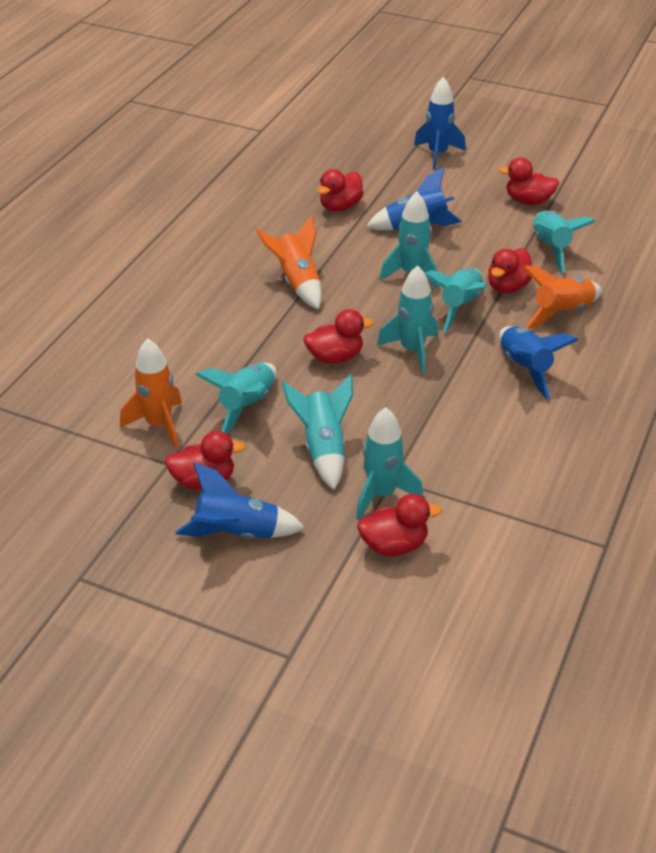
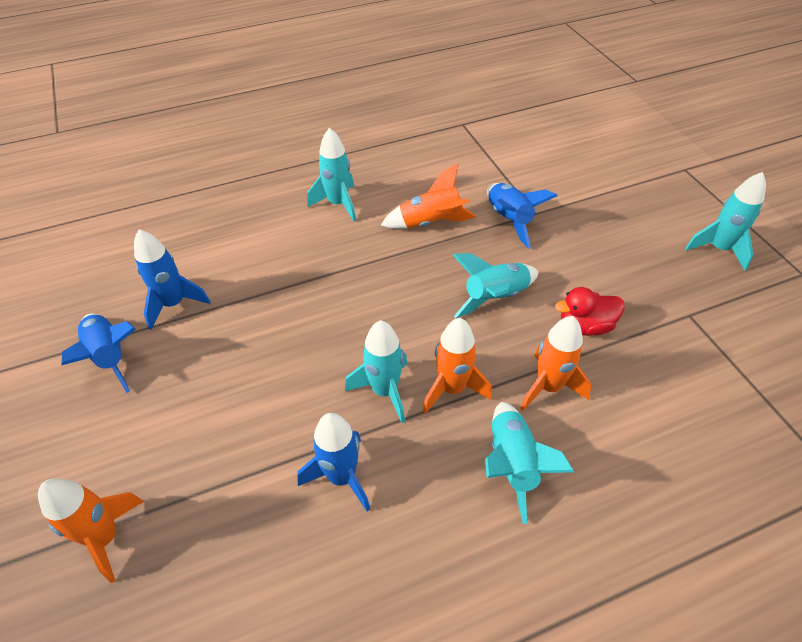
orange rocket: 3 -> 4
red duck: 6 -> 1
turquoise rocket: 7 -> 5

